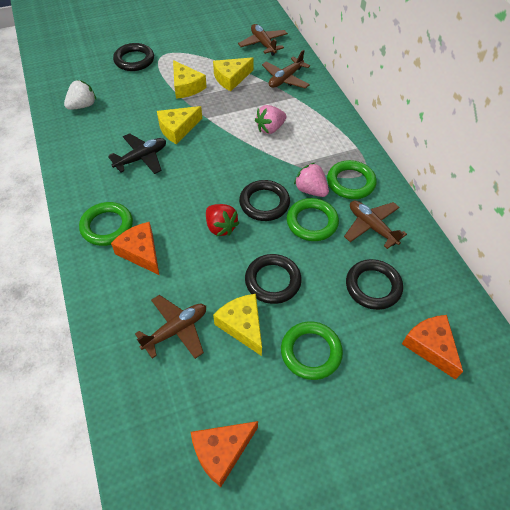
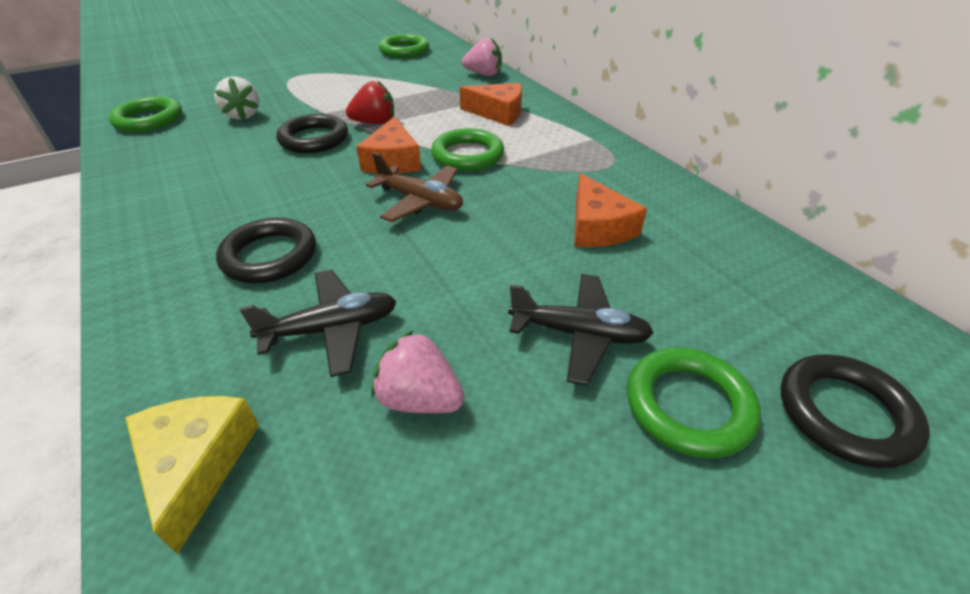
black plane: 1 -> 2
black ring: 4 -> 3
brown plane: 4 -> 1
yellow cheese: 4 -> 1

